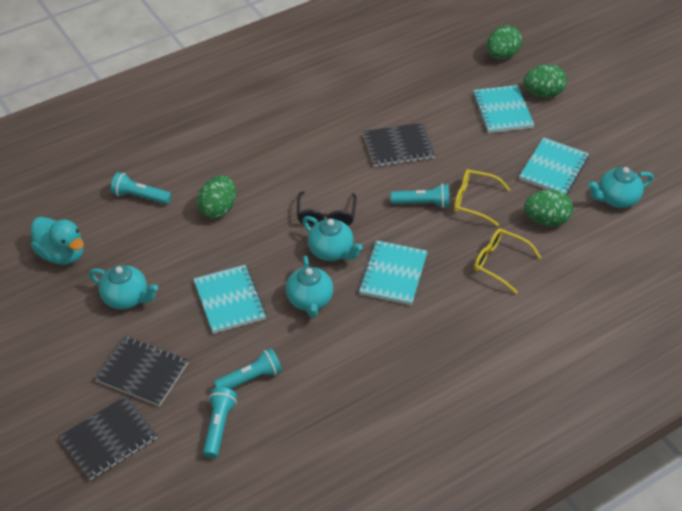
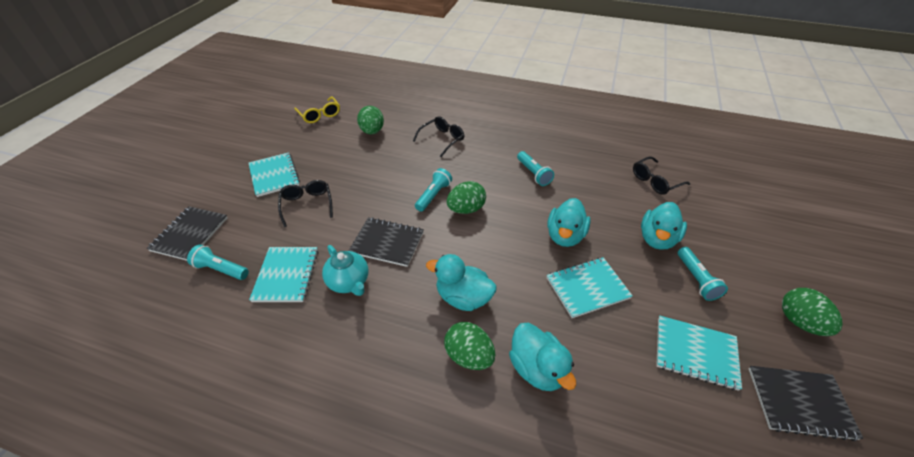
black glasses: 1 -> 3
turquoise duck: 1 -> 4
turquoise teapot: 4 -> 1
yellow glasses: 2 -> 1

